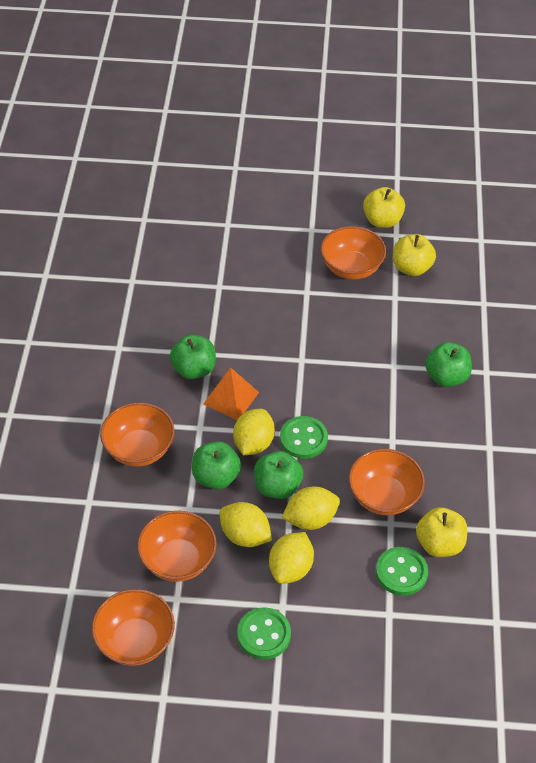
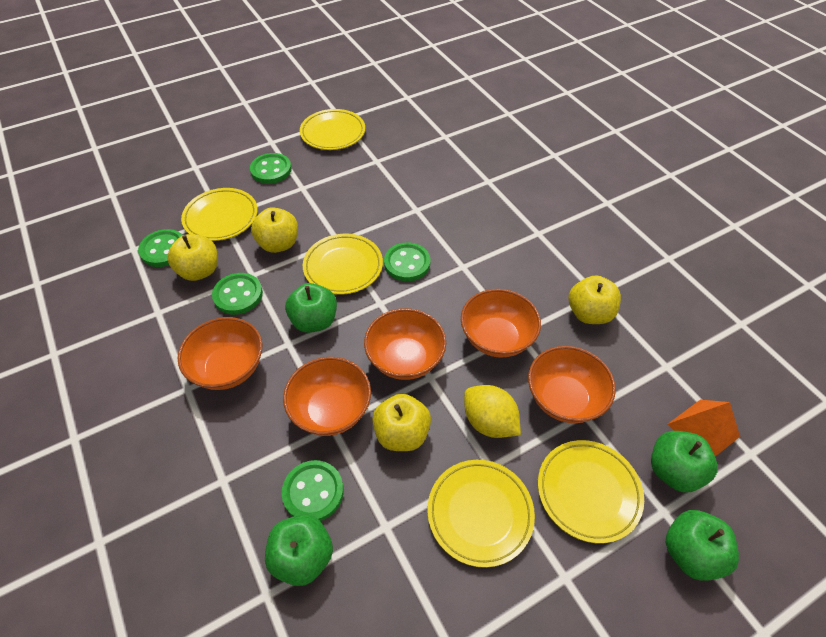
green button: 3 -> 5
yellow apple: 3 -> 4
yellow lemon: 4 -> 1
yellow plate: 0 -> 5

